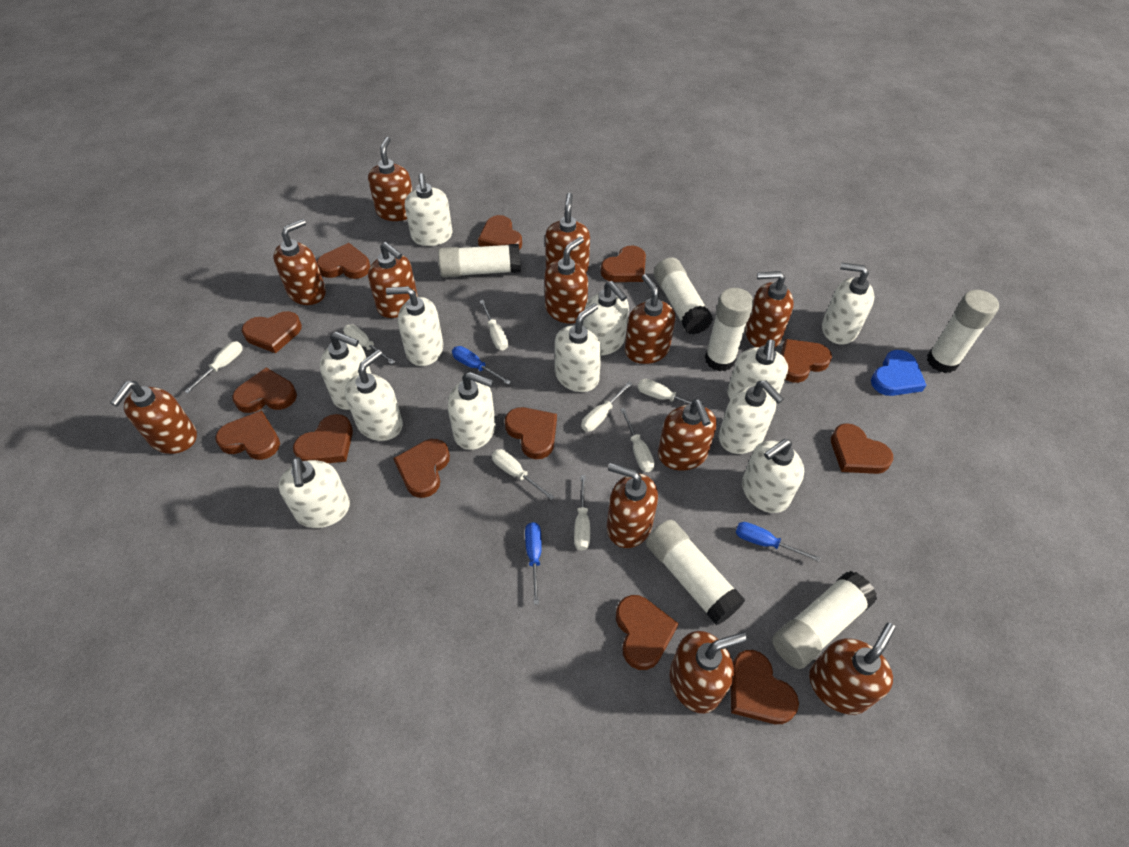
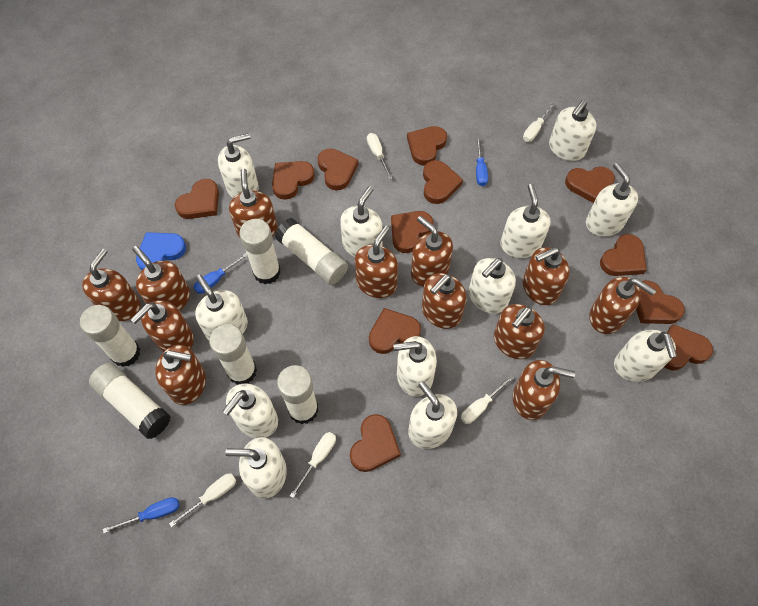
brown heart: 13 -> 12
white screwdriver: 8 -> 5

